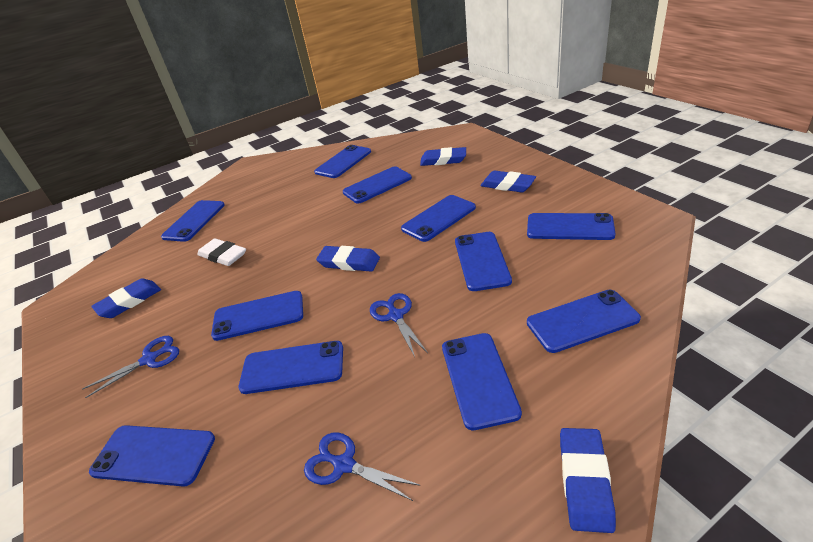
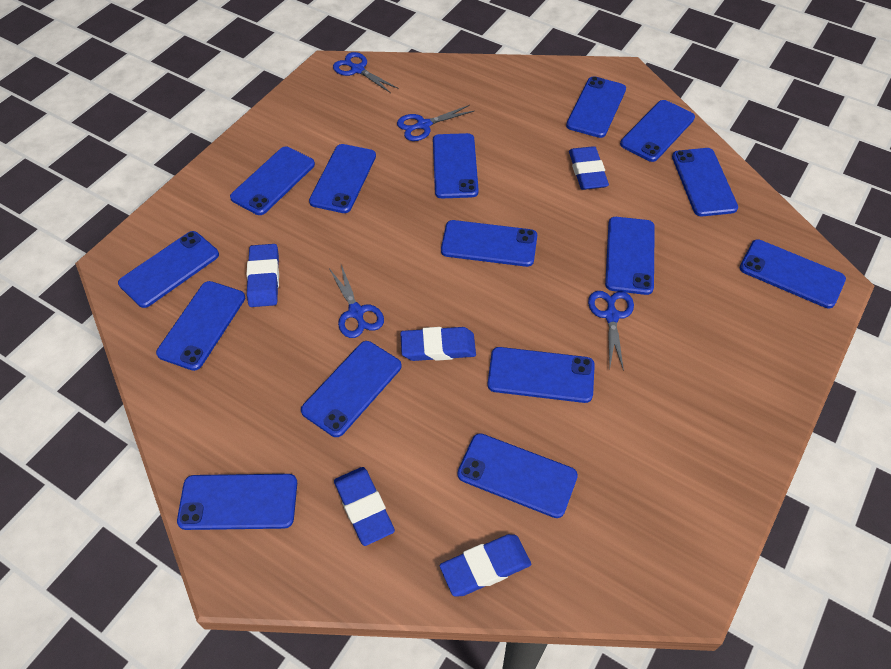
blue phone: 11 -> 15
blue scissors: 3 -> 4
white eraser: 1 -> 0

